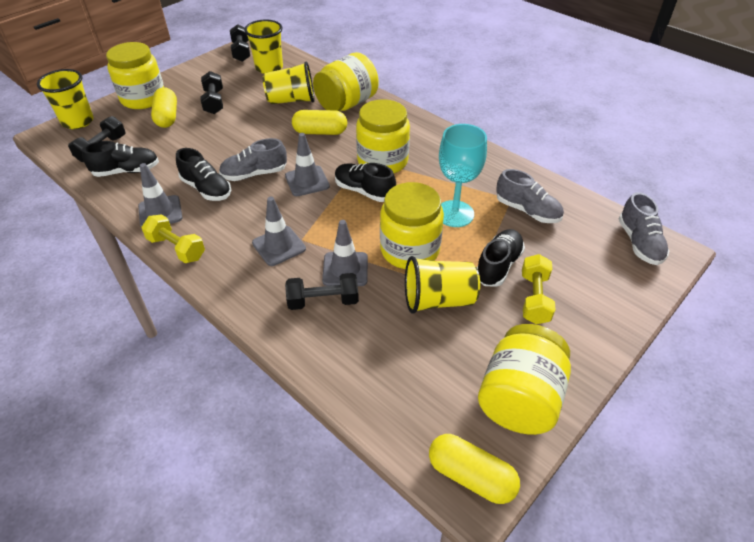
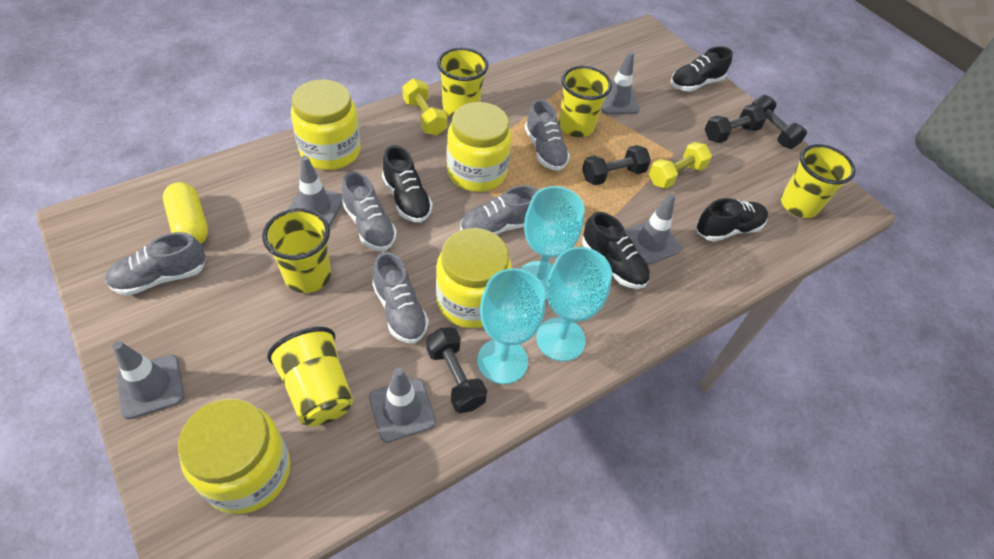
grey shoe: 3 -> 5
grey traffic cone: 4 -> 5
turquoise goblet: 1 -> 3
yellow capsule: 3 -> 1
yellow cup: 4 -> 5
yellow jar: 5 -> 4

